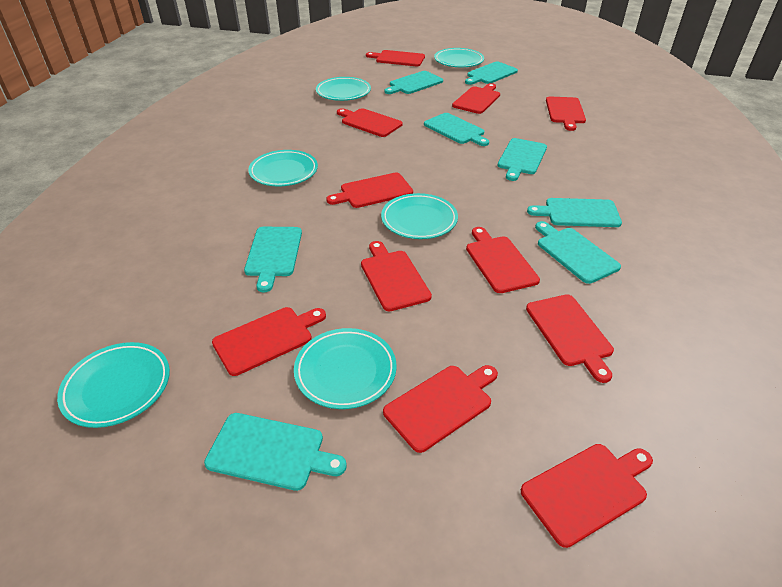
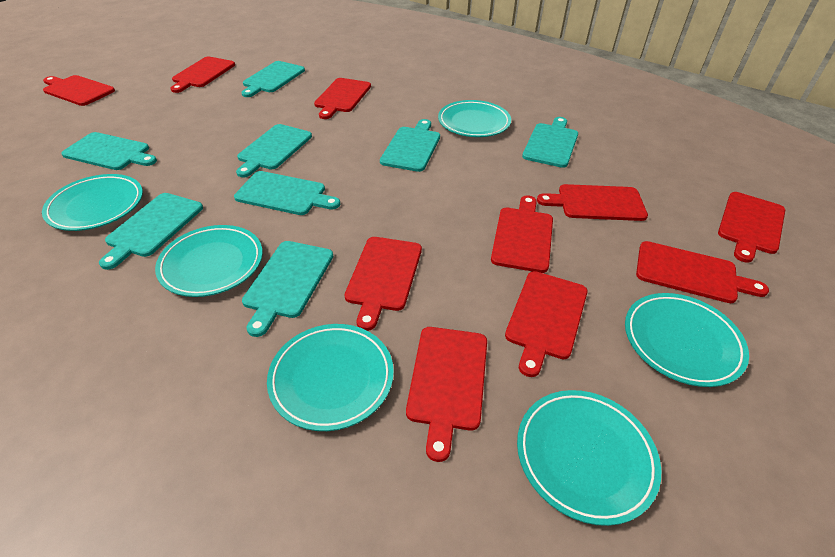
red cutting board: 11 -> 10

